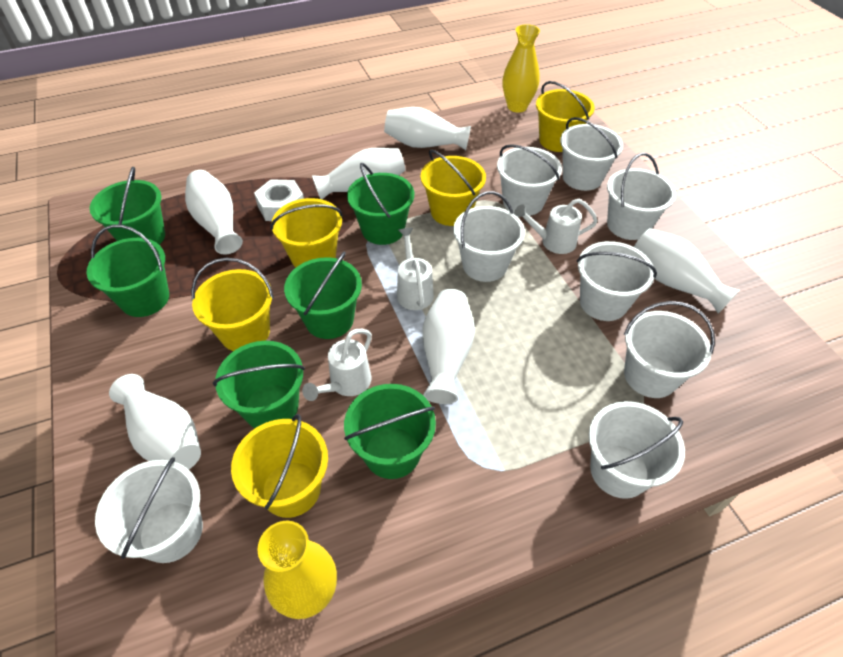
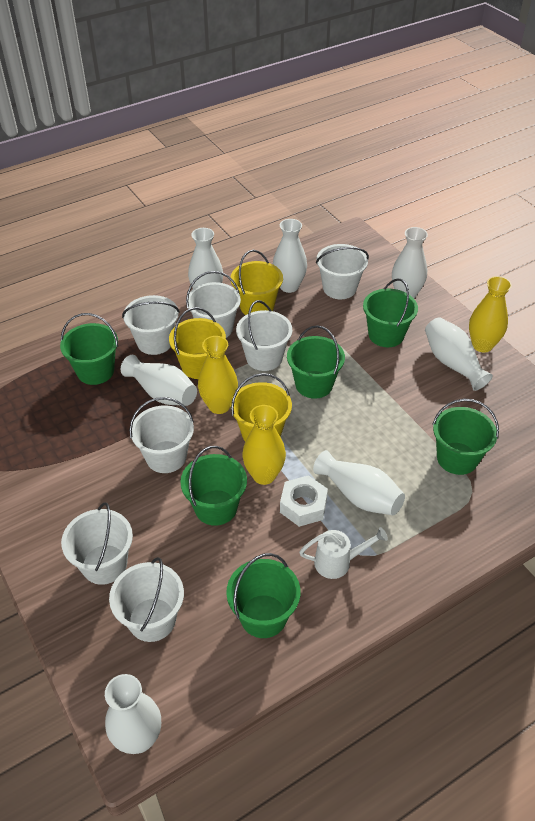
white bucket: 8 -> 7
white vase: 6 -> 7
white watering can: 3 -> 1
yellow bucket: 5 -> 3
yellow vase: 2 -> 3

